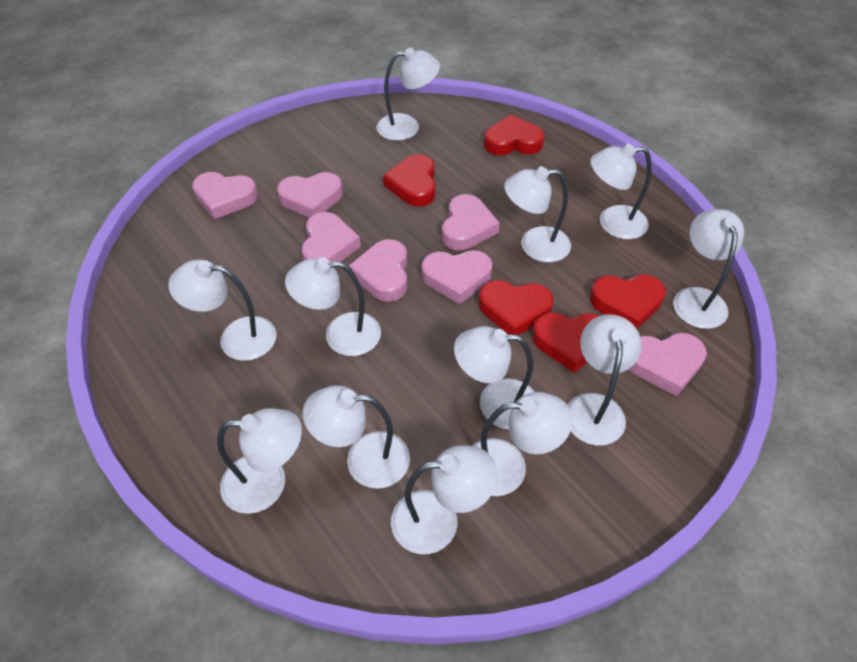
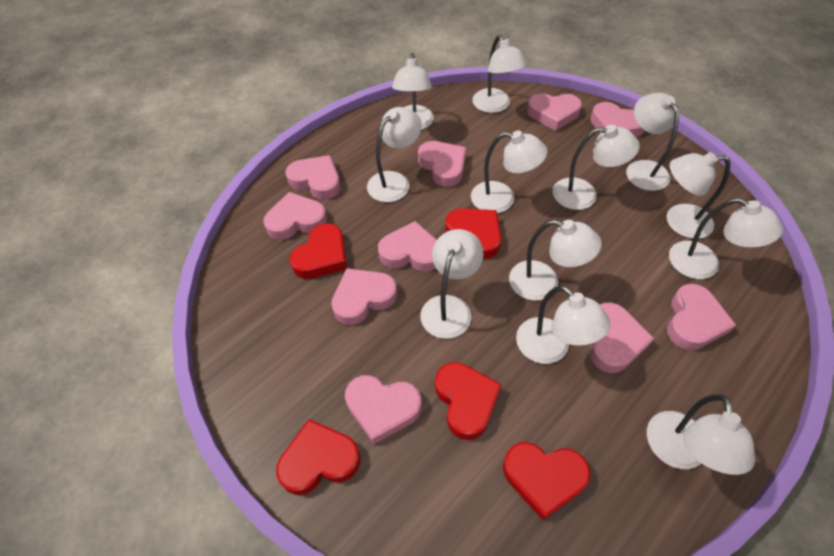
pink heart: 7 -> 10

